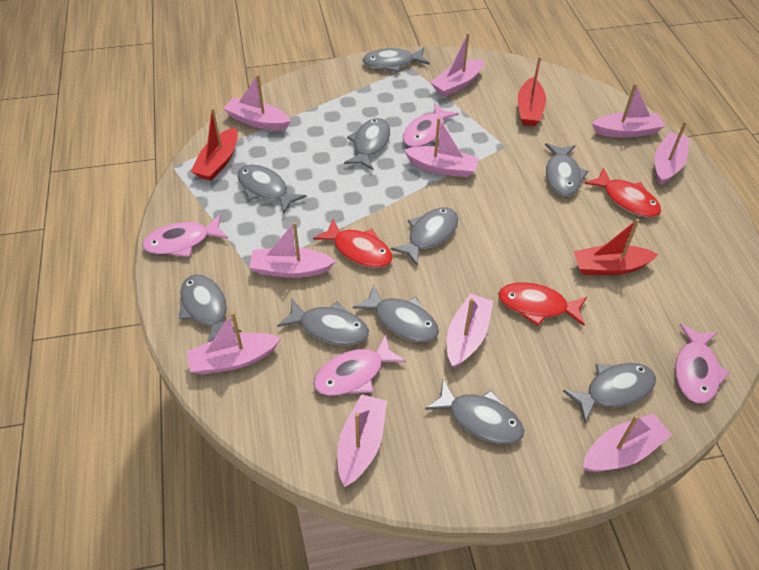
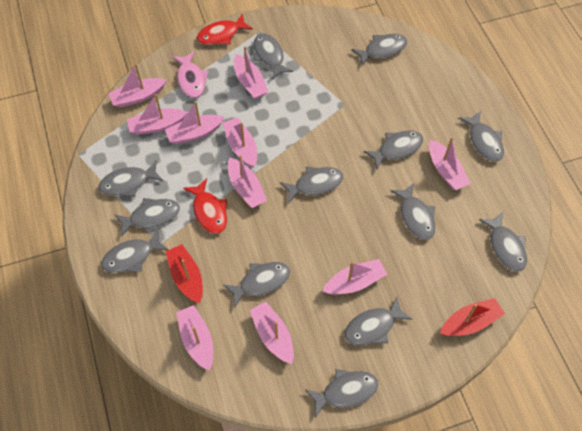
grey fish: 10 -> 13
pink fish: 4 -> 1
red boat: 3 -> 2
red fish: 3 -> 2

